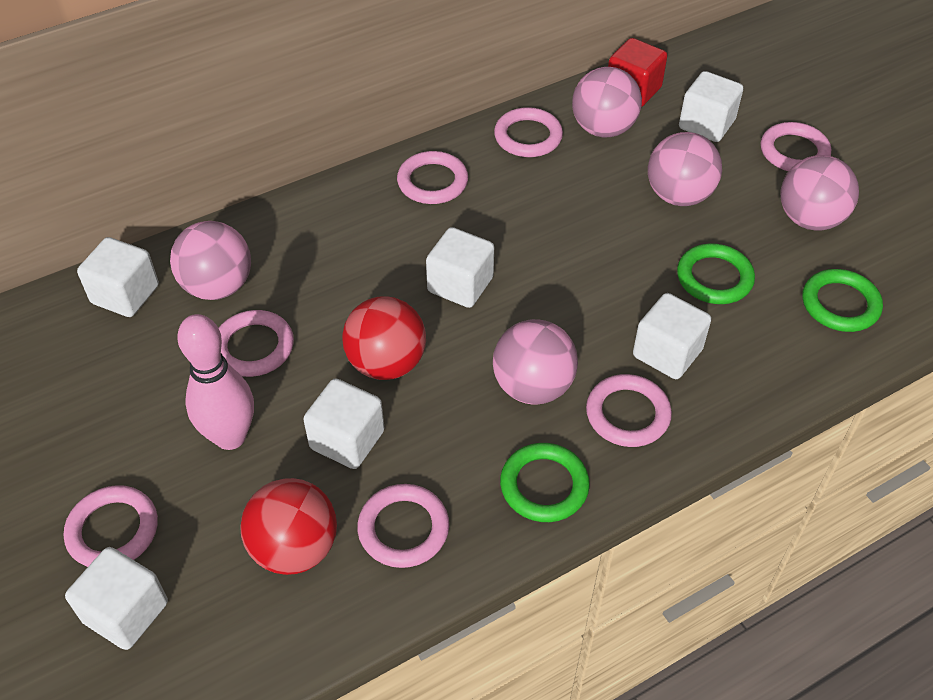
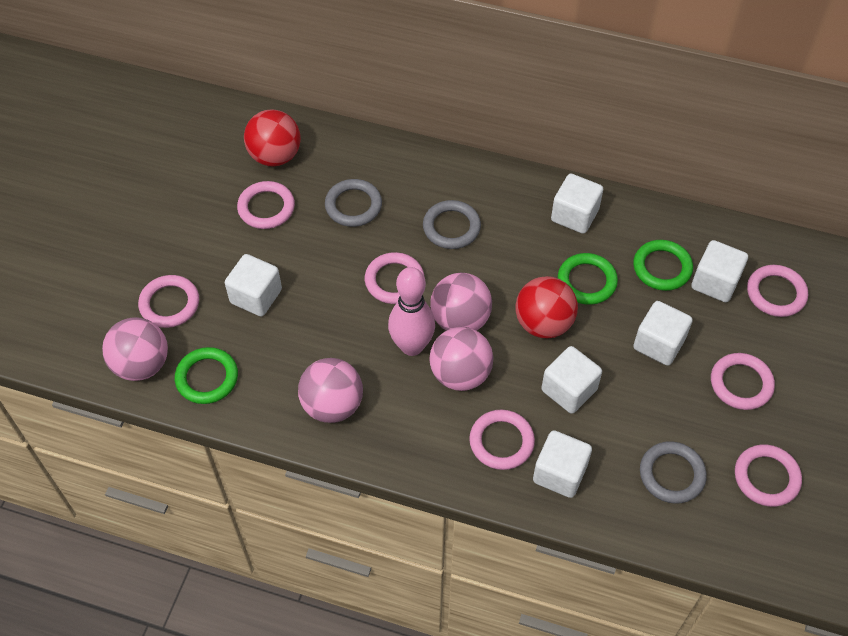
grey ring: 0 -> 3
pink ball: 5 -> 4
red cube: 1 -> 0

